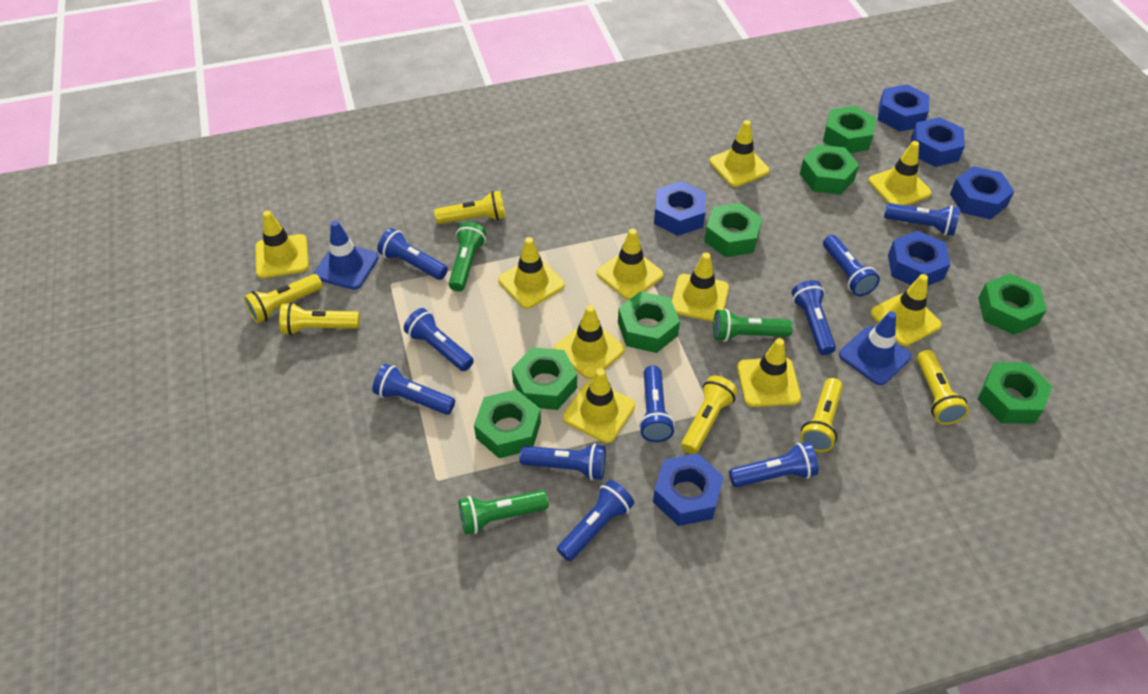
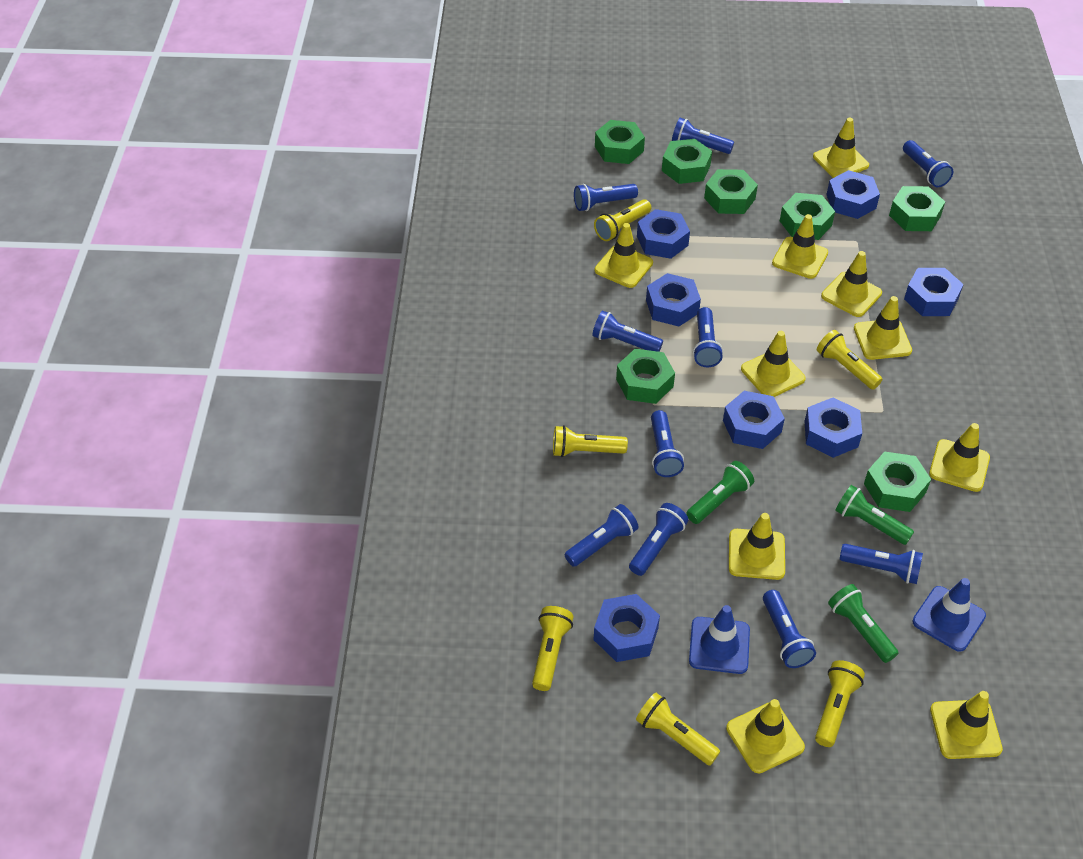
blue nut: 6 -> 7
green nut: 8 -> 7

